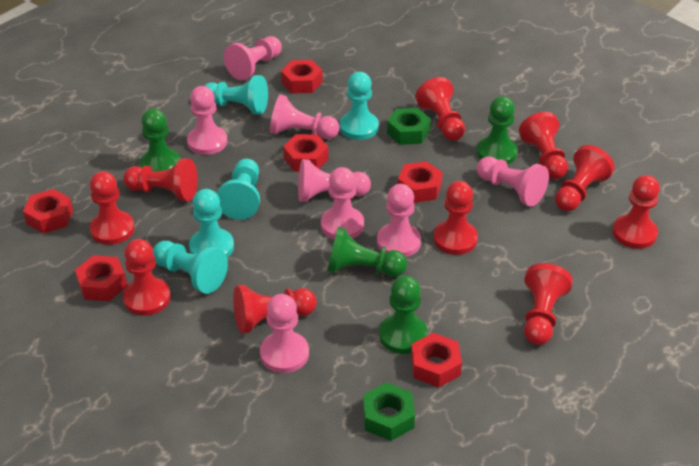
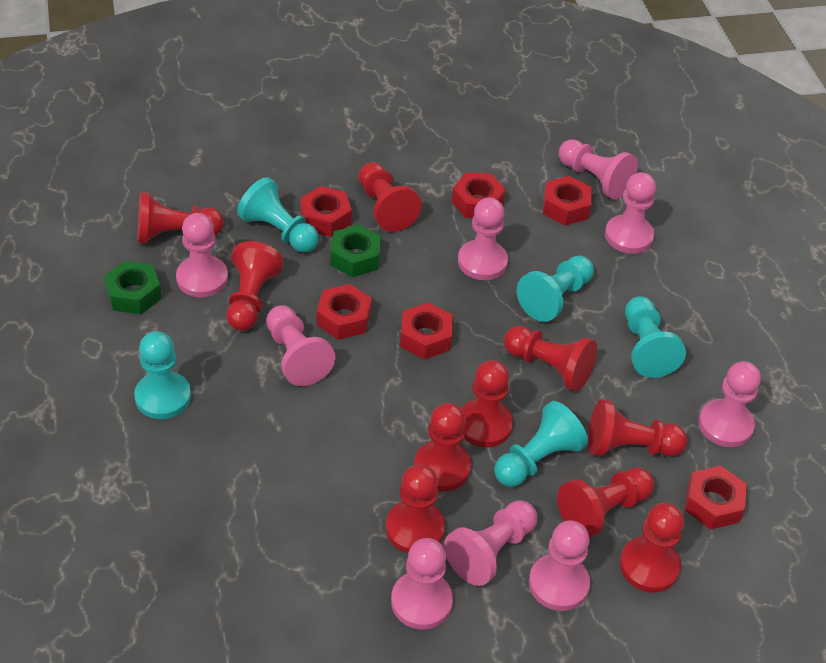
green pawn: 4 -> 0
pink pawn: 8 -> 9

